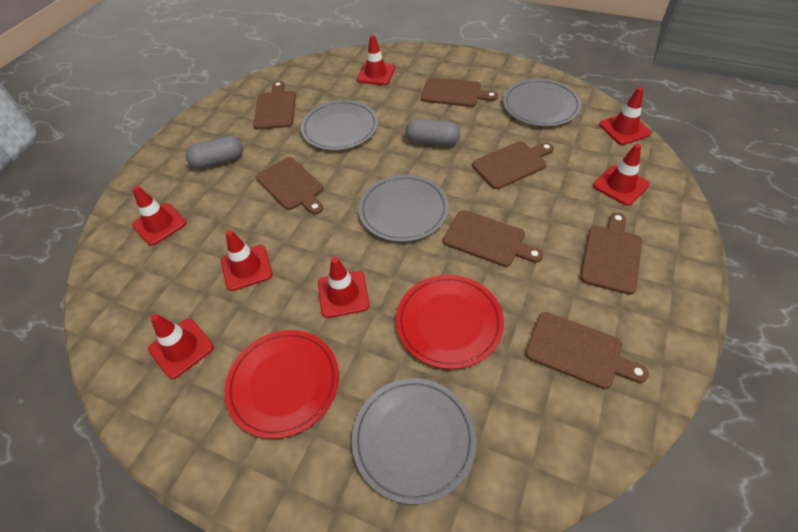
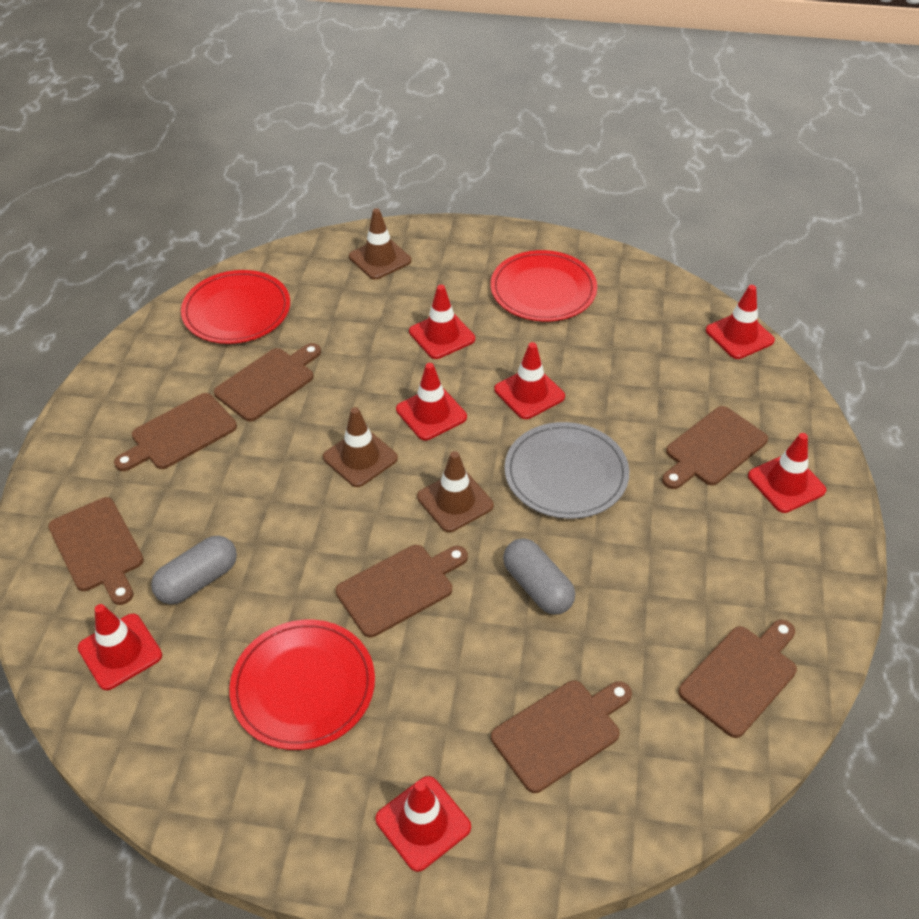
brown traffic cone: 0 -> 3
grey plate: 4 -> 1
red plate: 2 -> 3

